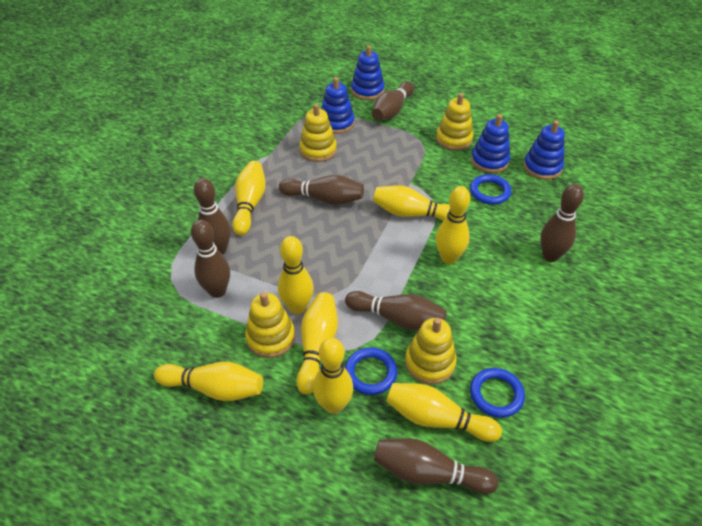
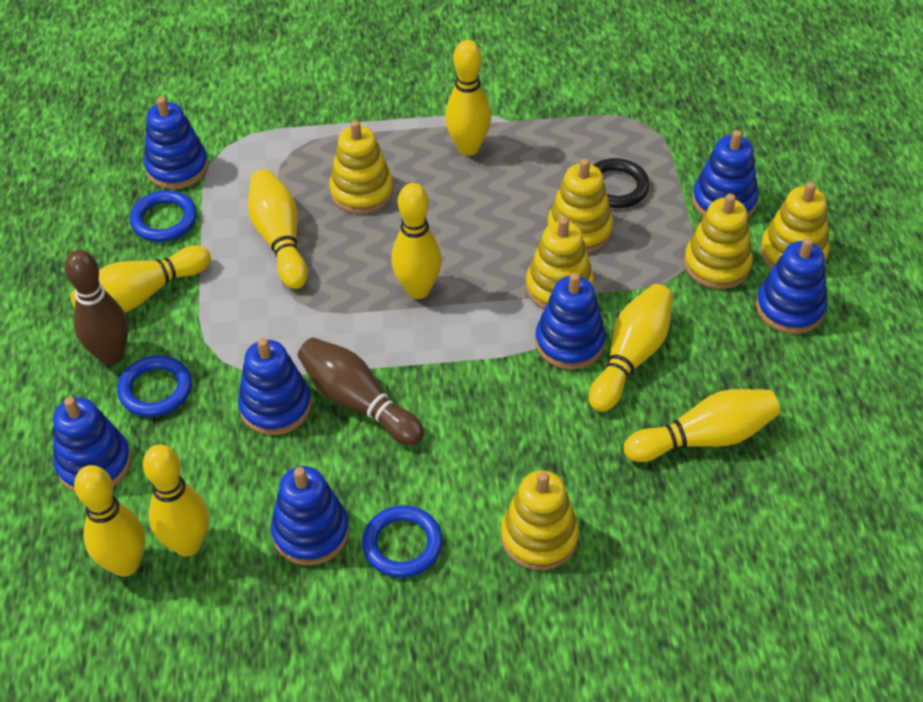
black ring: 0 -> 1
blue stacking toy: 4 -> 7
brown bowling pin: 7 -> 2
yellow stacking toy: 4 -> 6

